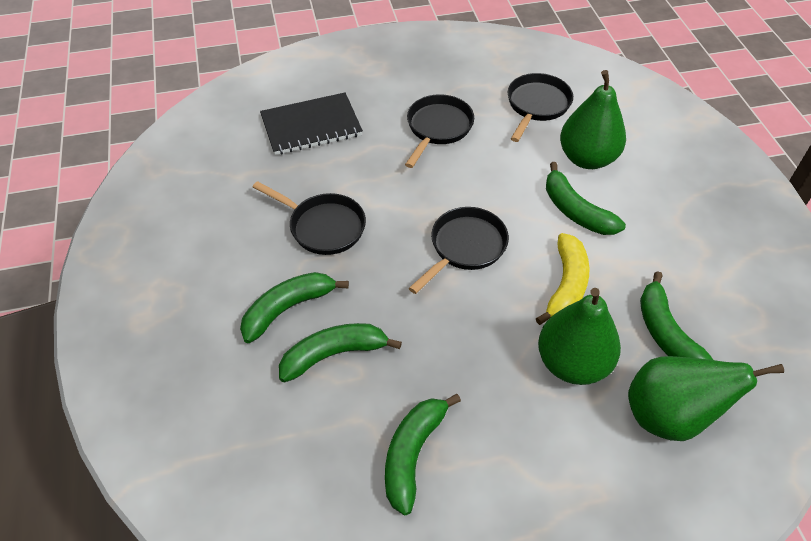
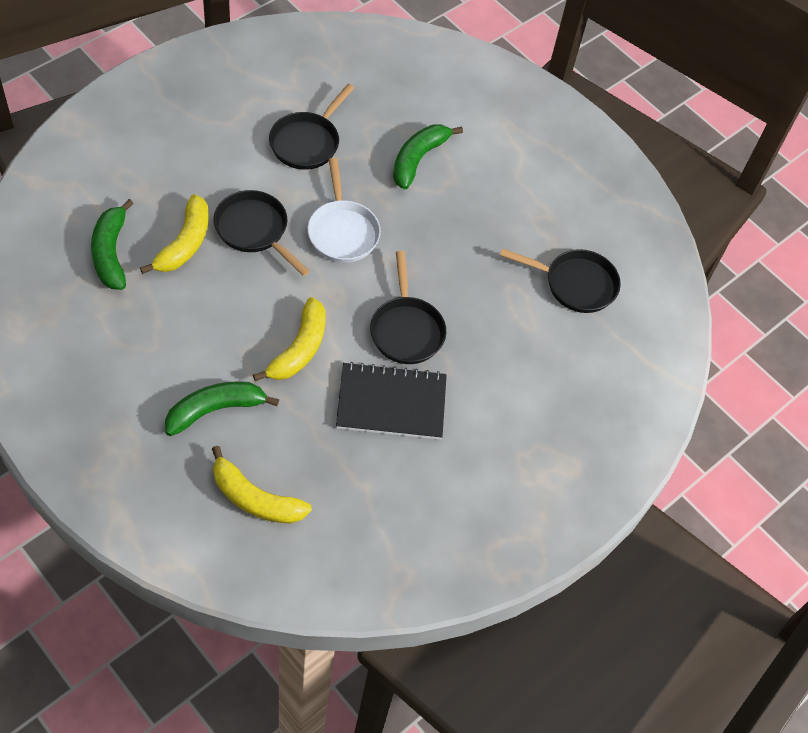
green banana: 5 -> 3
green pear: 3 -> 0
white pan: 0 -> 1
yellow banana: 1 -> 3

